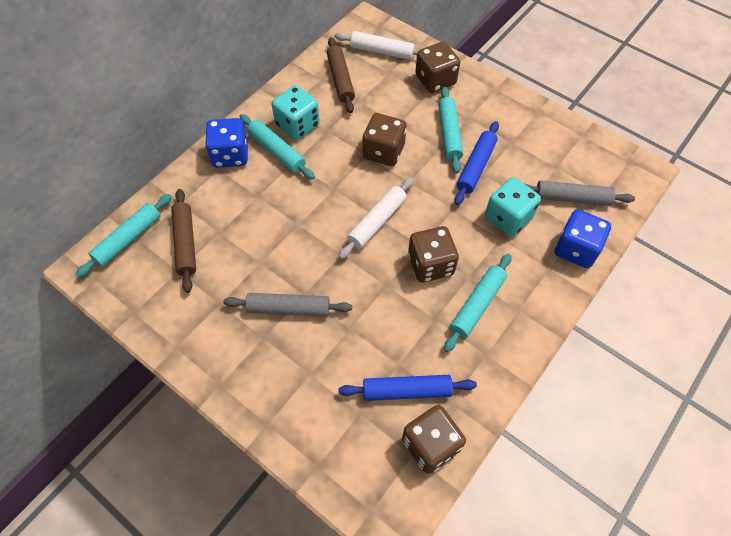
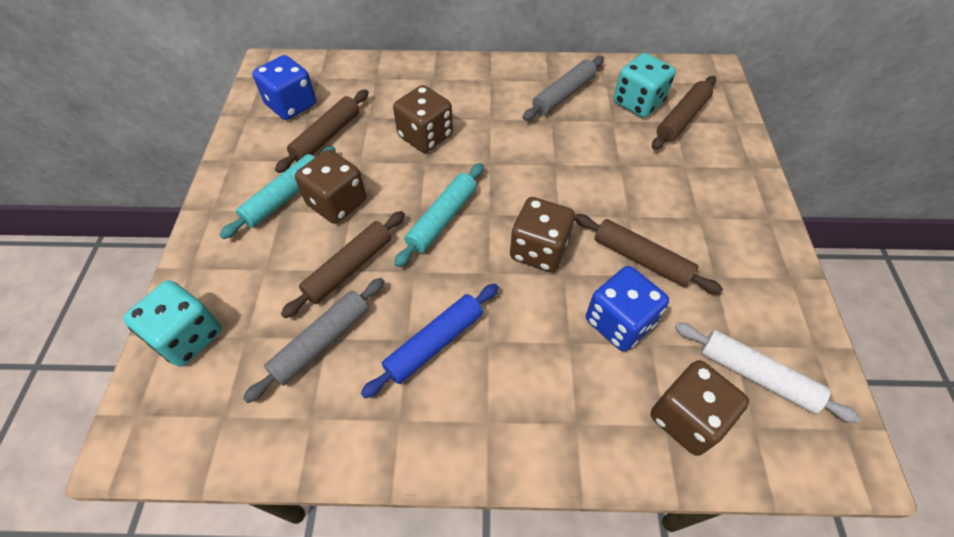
blue rolling pin: 2 -> 1
brown rolling pin: 2 -> 4
turquoise rolling pin: 4 -> 2
white rolling pin: 2 -> 1

